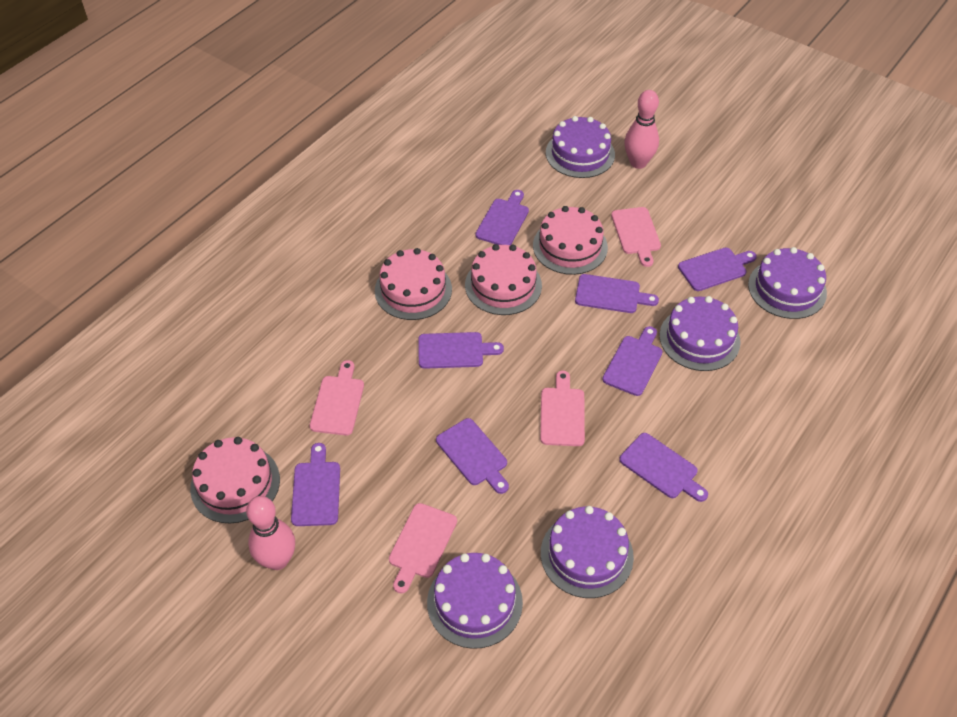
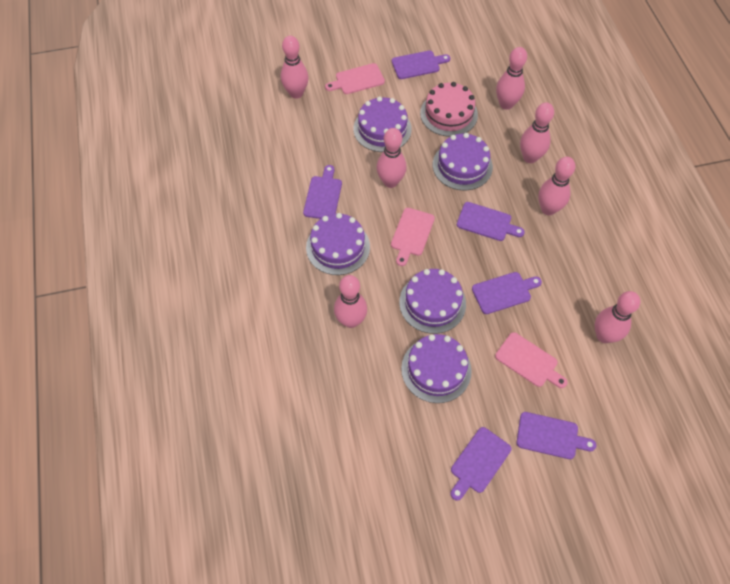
pink bowling pin: 2 -> 7
pink cake: 4 -> 1
pink cutting board: 4 -> 3
purple cutting board: 8 -> 6

